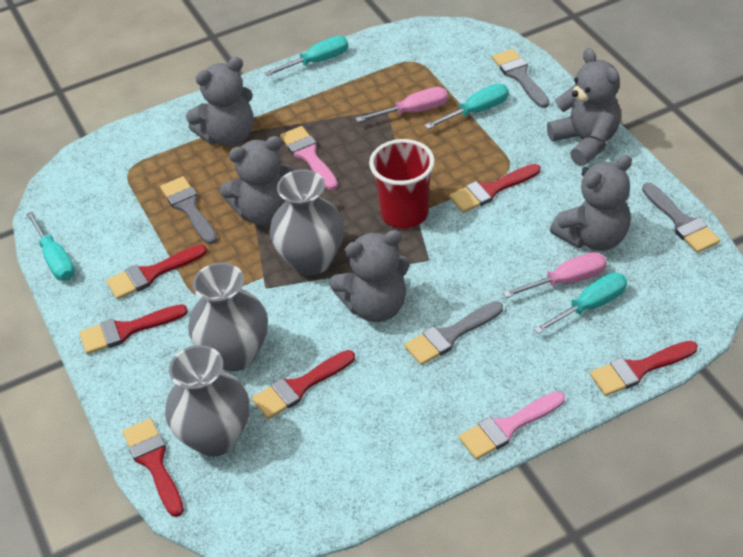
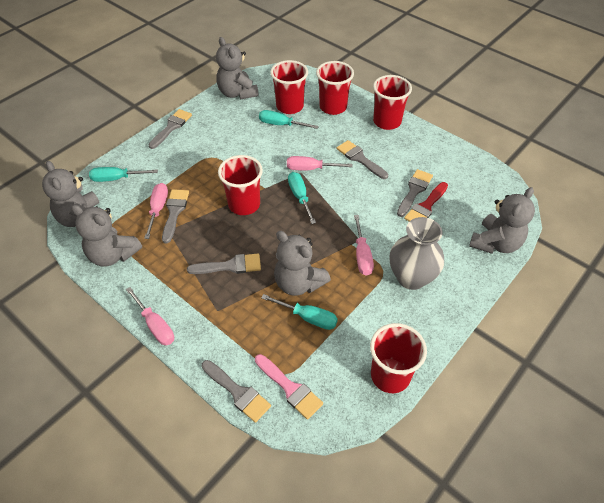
grey brush: 4 -> 6
grey vase: 3 -> 1
pink brush: 2 -> 1
pink screwdriver: 2 -> 4
red brush: 6 -> 1
red cup: 1 -> 5

